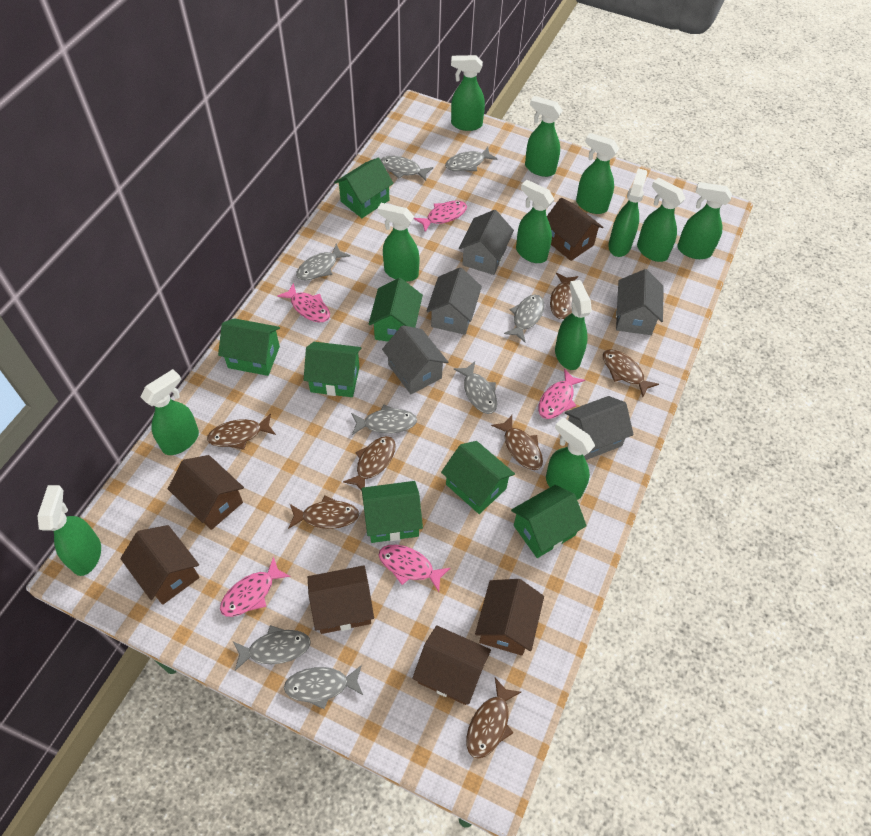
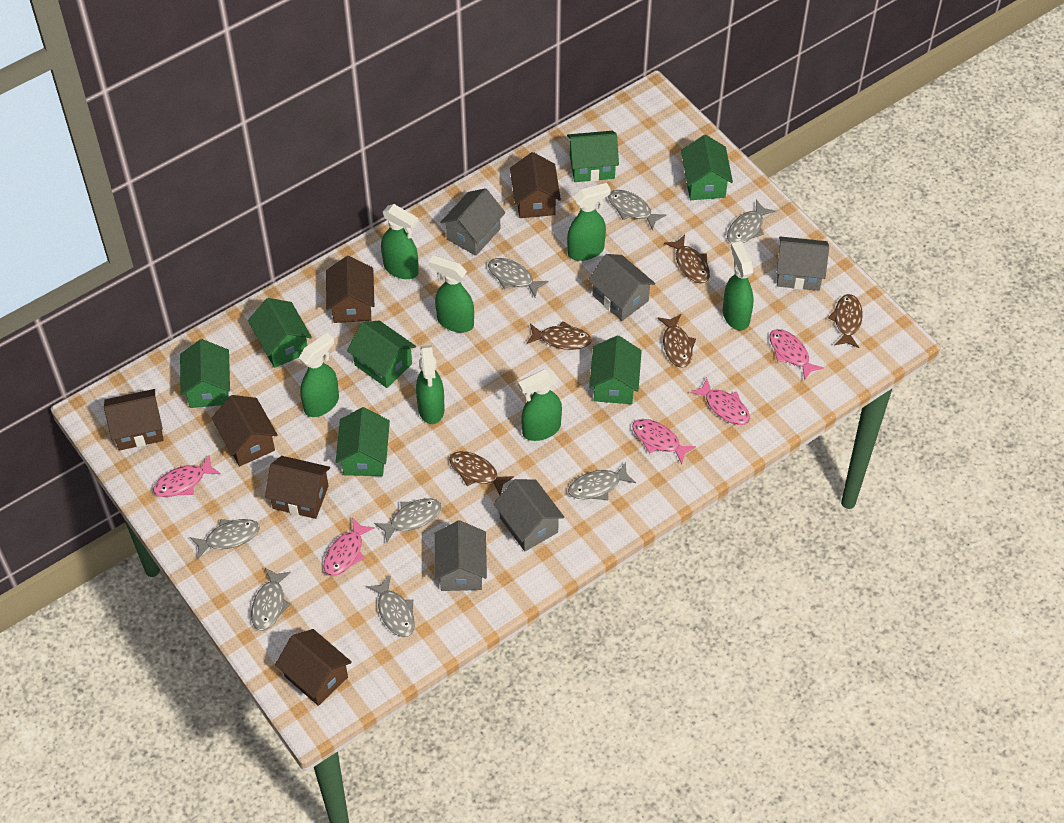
brown fish: 7 -> 5
green spray bottle: 12 -> 7

